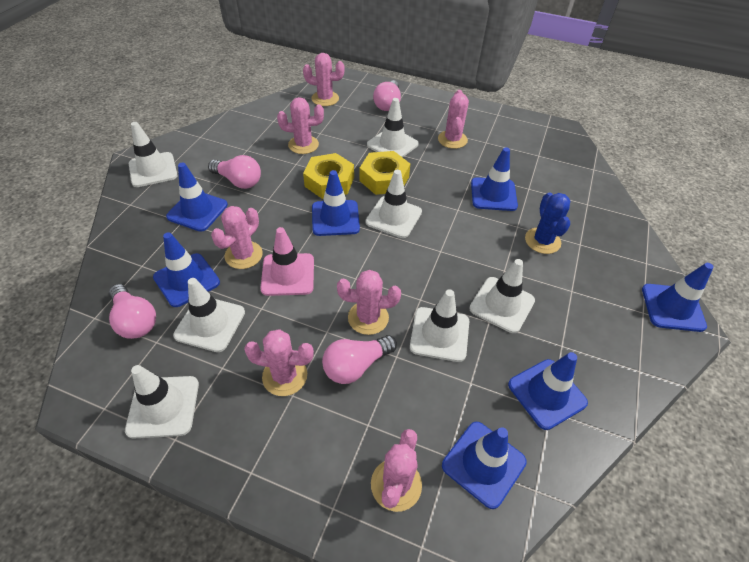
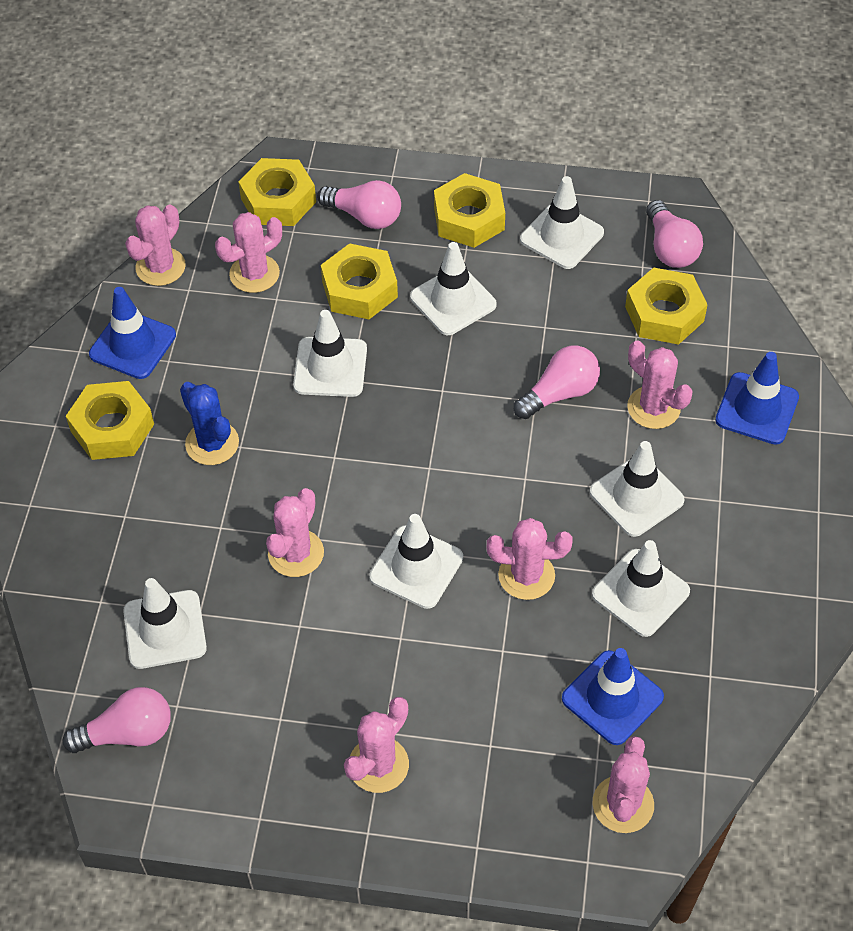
blue traffic cone: 7 -> 3
pink traffic cone: 1 -> 0
yellow nut: 2 -> 5

